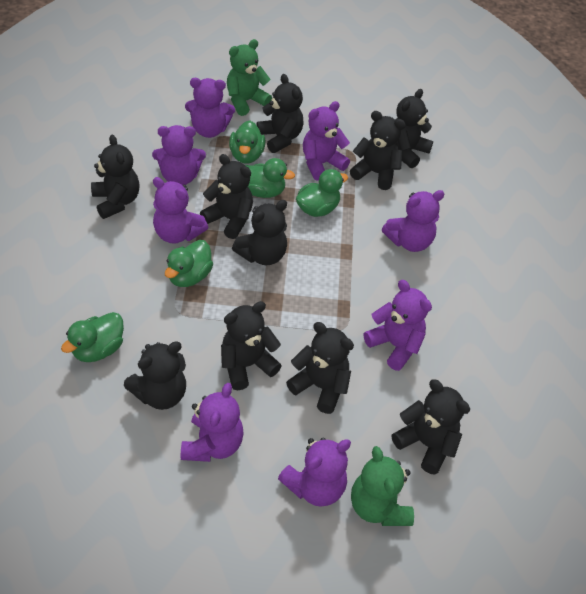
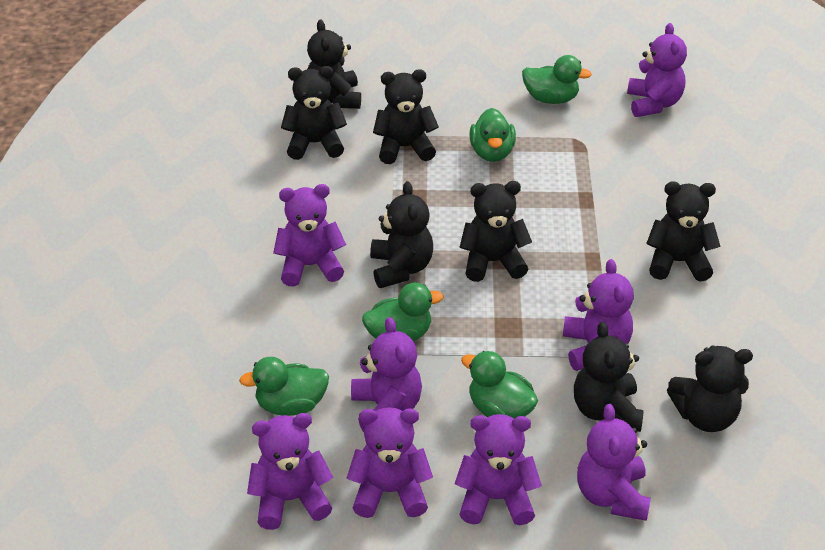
black teddy bear: 10 -> 8
green teddy bear: 2 -> 0

